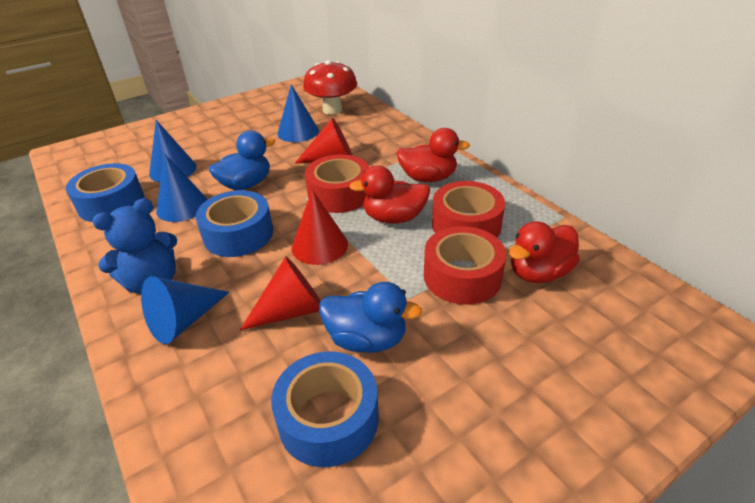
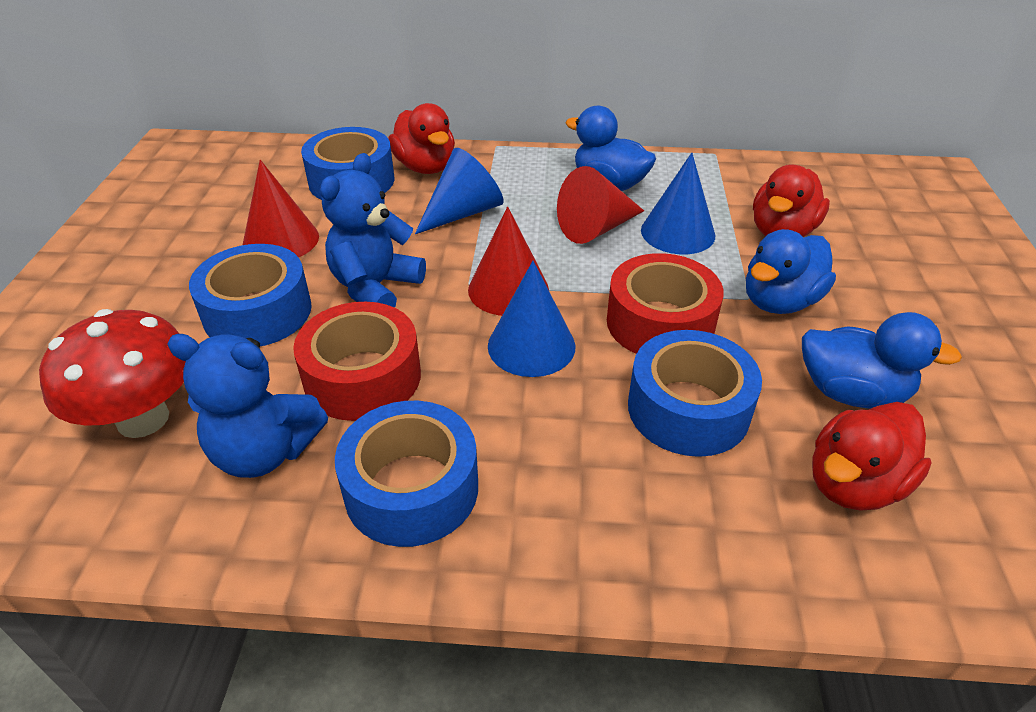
blue cone: 4 -> 3
blue duck: 2 -> 3
blue tape: 3 -> 4
blue teddy bear: 1 -> 2
red tape: 3 -> 2

